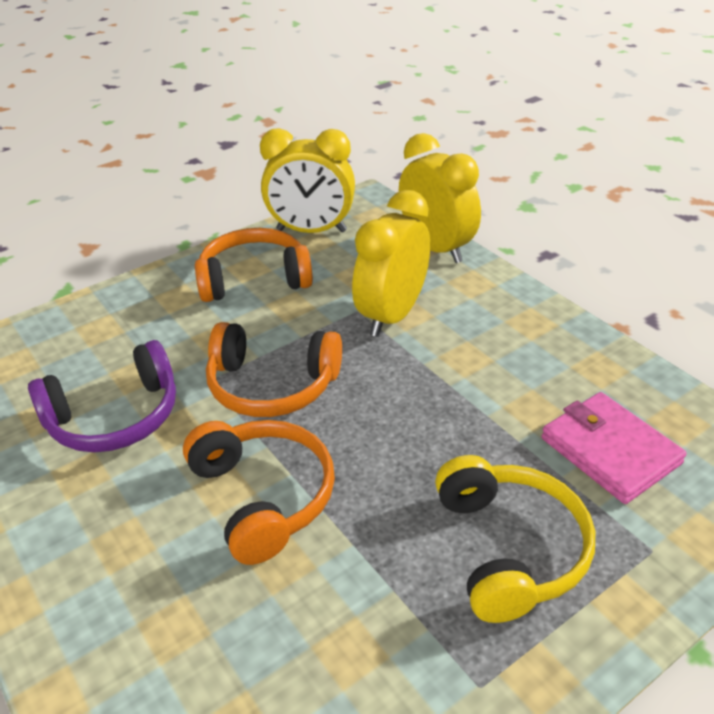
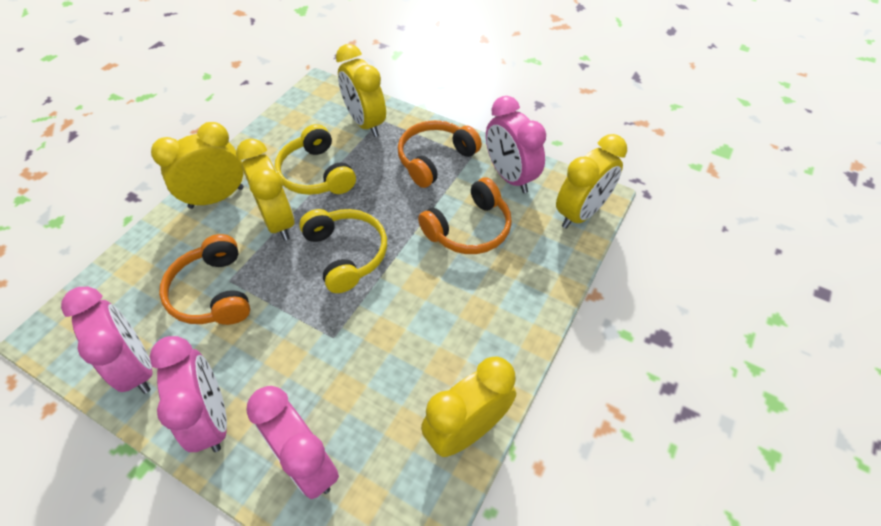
pink clock: 0 -> 4
pink wallet: 1 -> 0
purple headphones: 1 -> 0
yellow clock: 3 -> 5
yellow headphones: 1 -> 2

